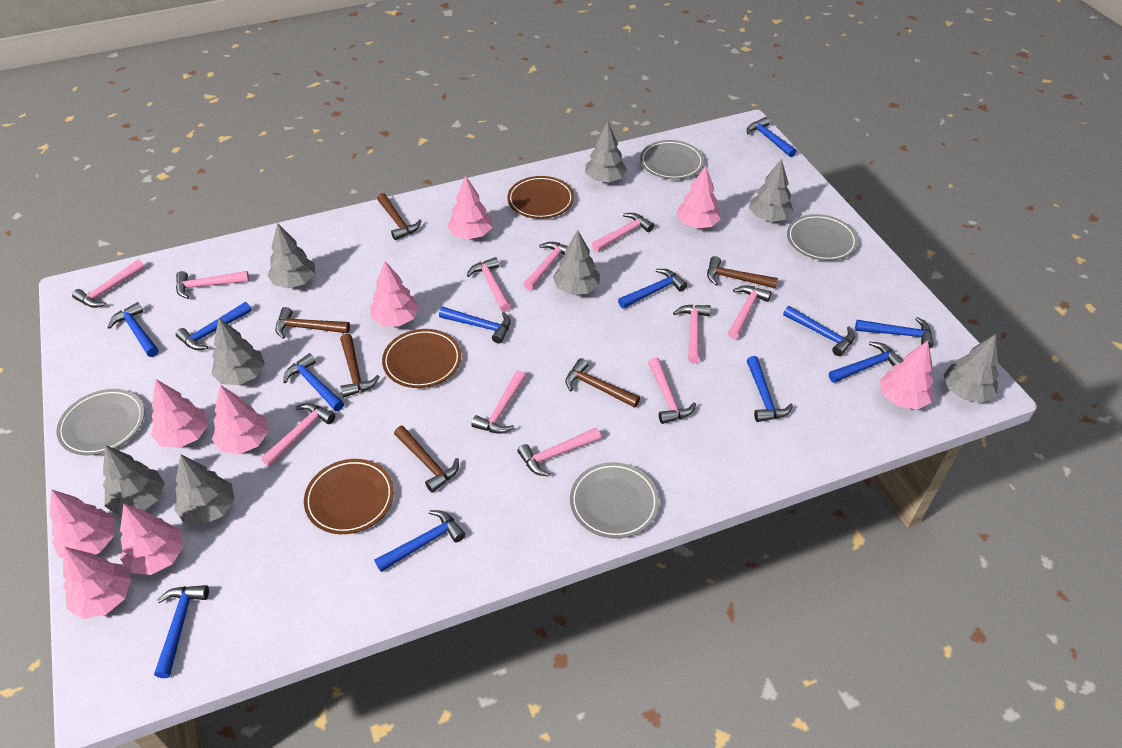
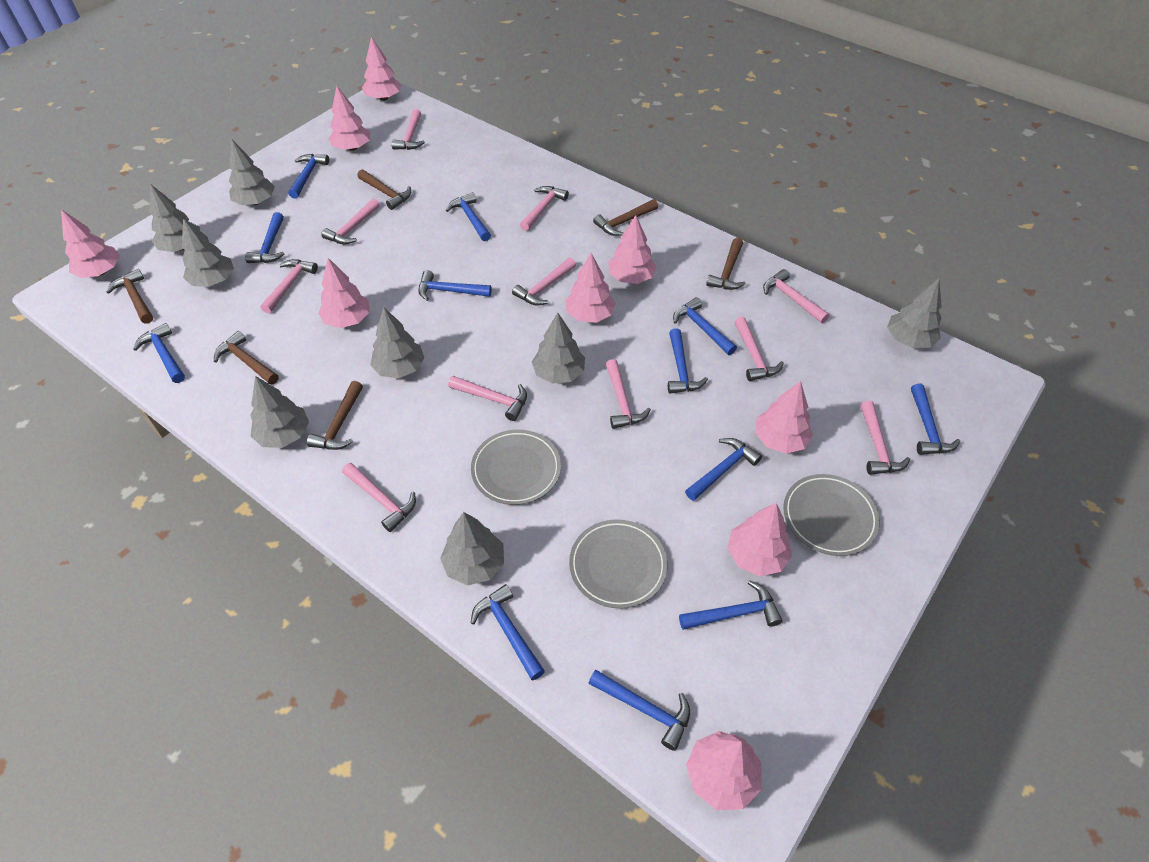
brown plate: 3 -> 0
grey plate: 4 -> 3

